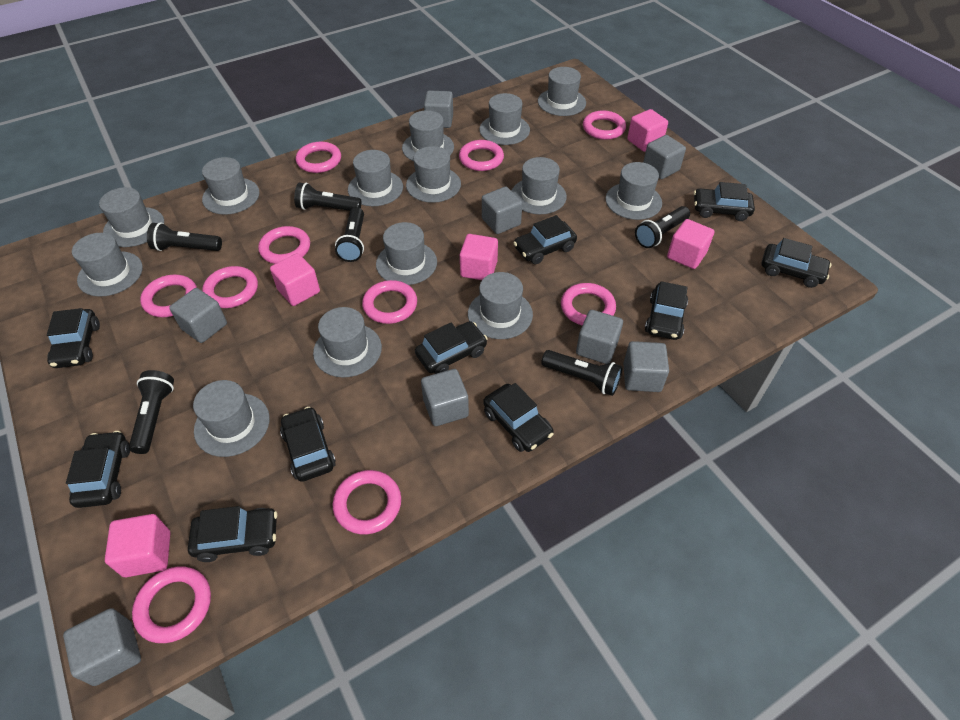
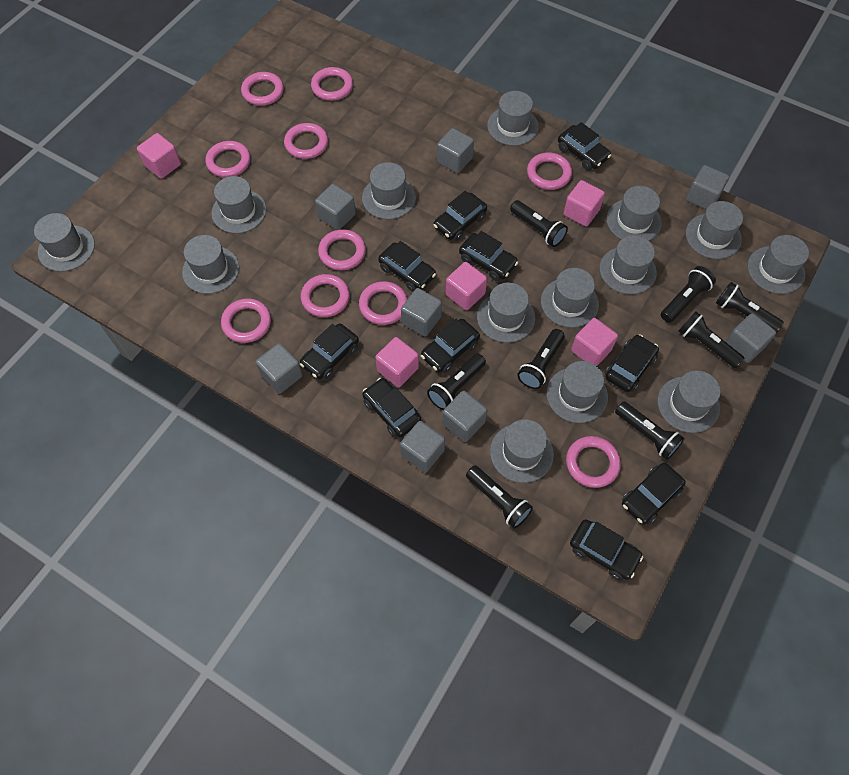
black flashlight: 6 -> 8

